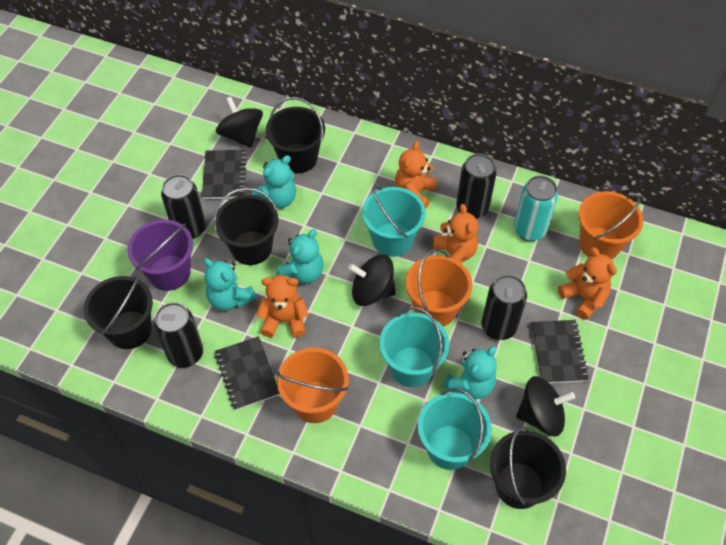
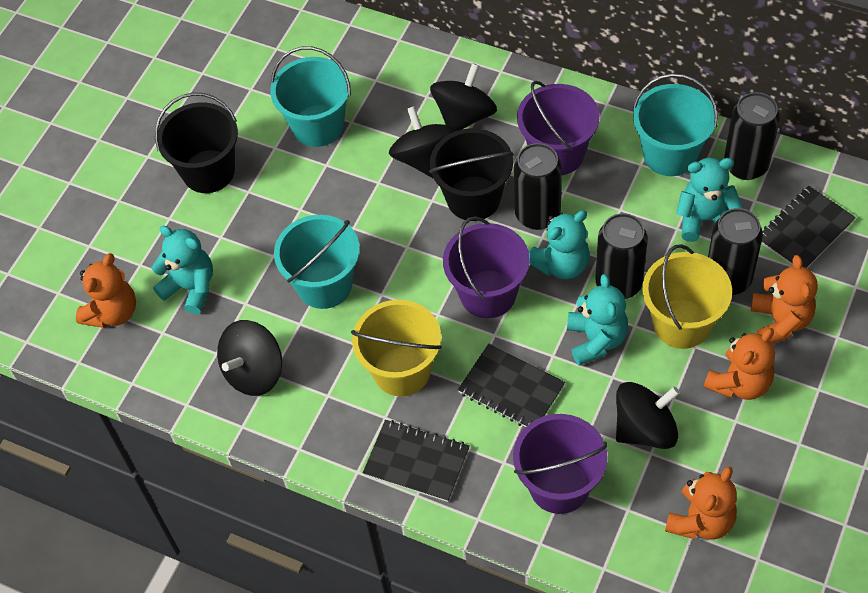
black bucket: 4 -> 2
black spinning top: 3 -> 4
orange bucket: 3 -> 0
purple bucket: 1 -> 3
turquoise can: 1 -> 0
yellow bucket: 0 -> 2

